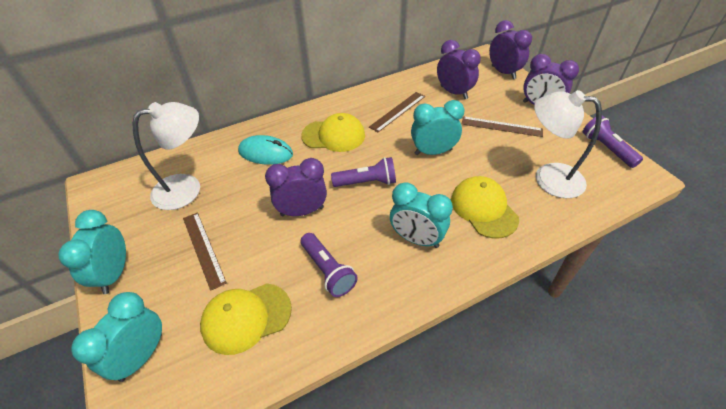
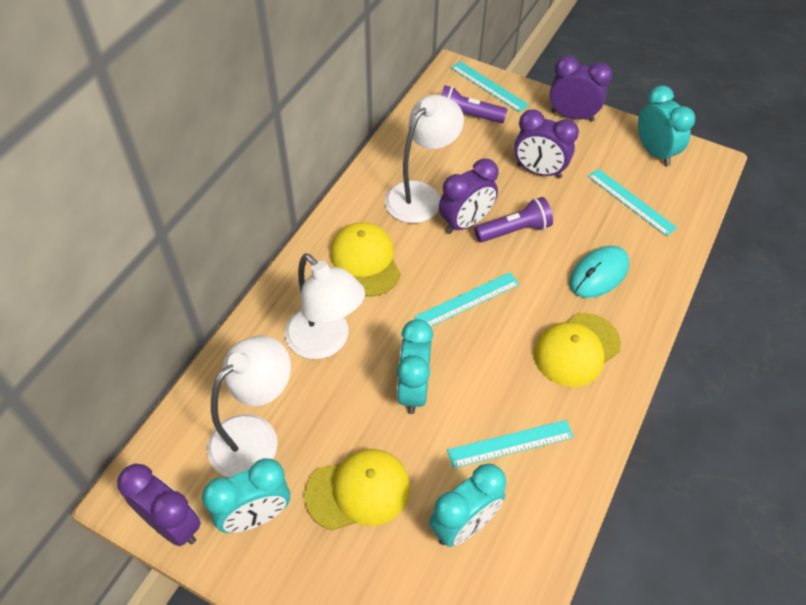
brown ruler: 3 -> 0
purple flashlight: 3 -> 2
turquoise ruler: 0 -> 4
white lamp: 2 -> 3

